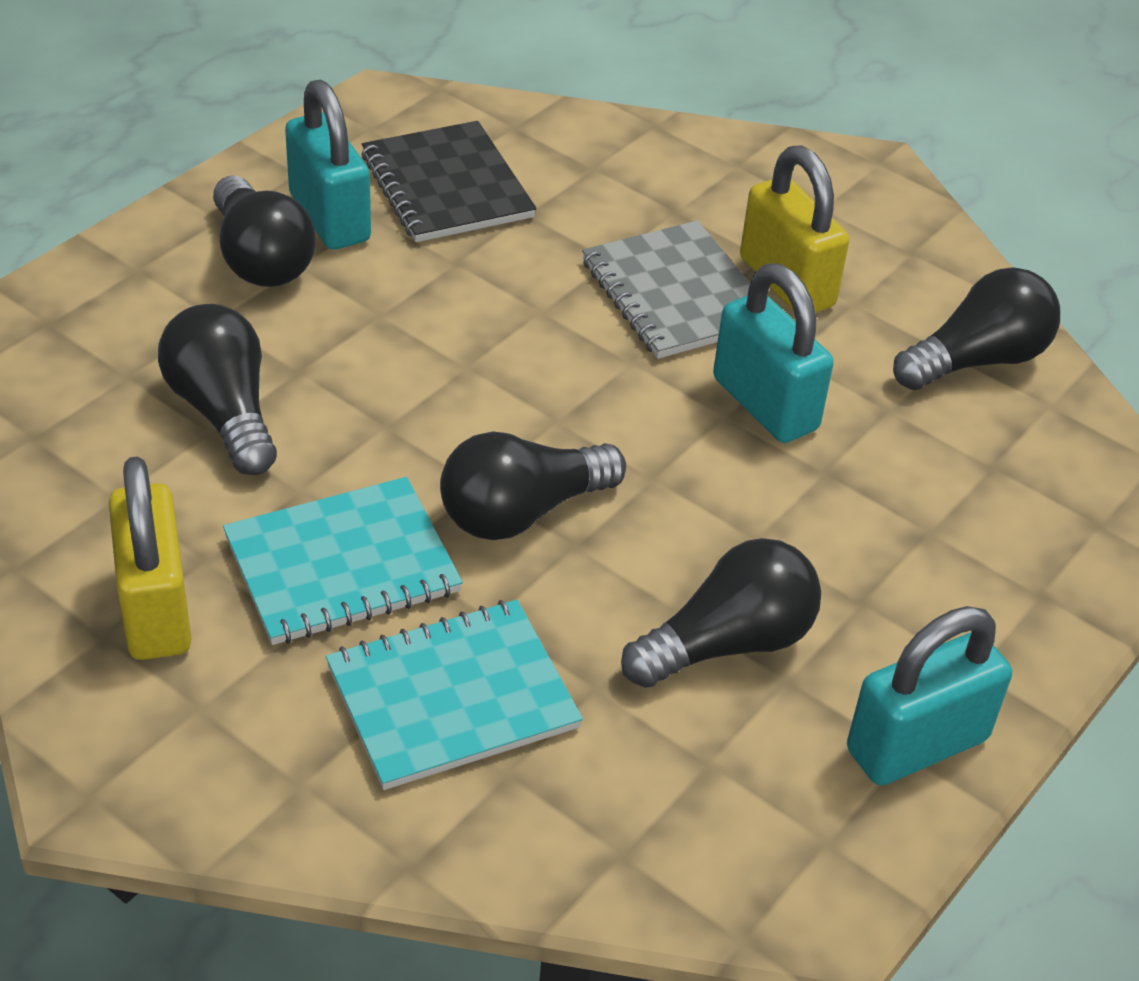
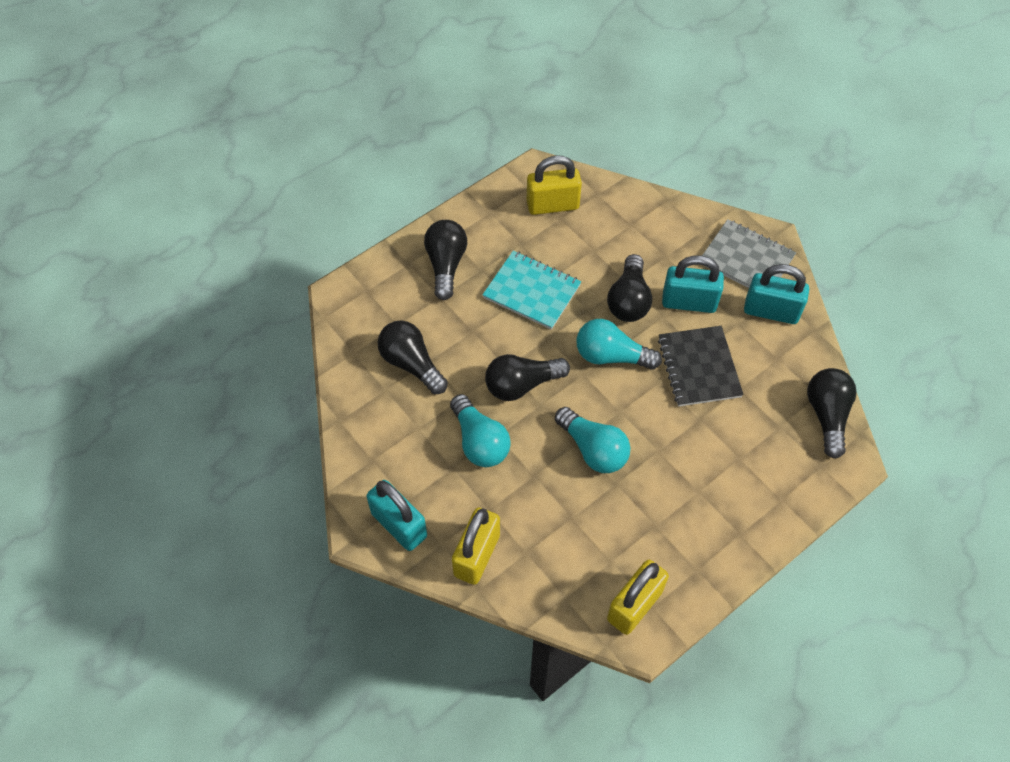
turquoise light bulb: 0 -> 3
turquoise notebook: 2 -> 1
yellow padlock: 2 -> 3

